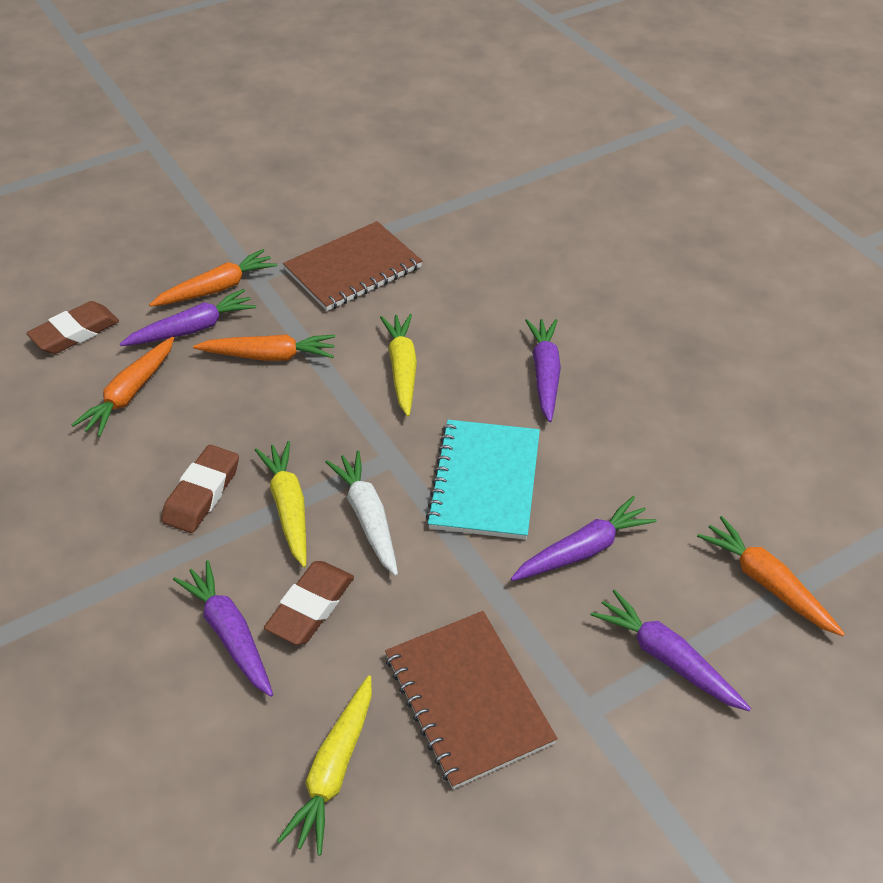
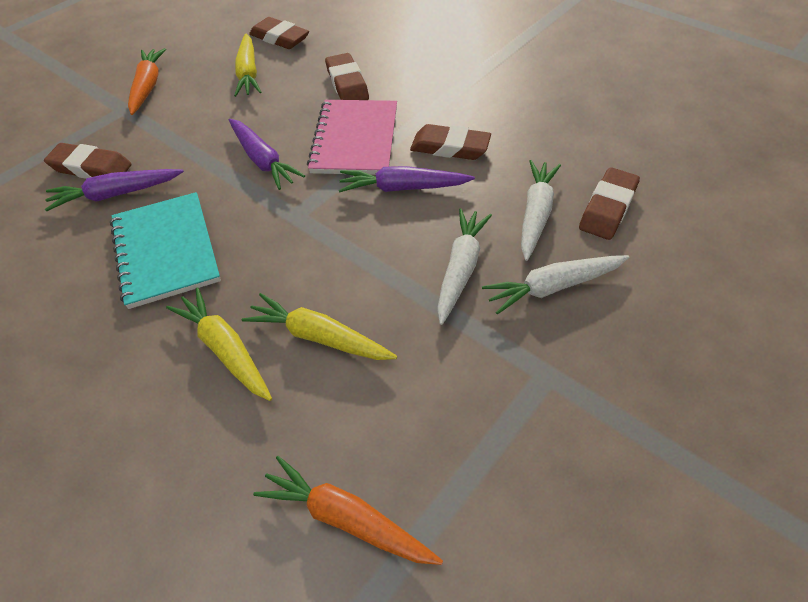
brown eraser: 3 -> 5
brown notebook: 2 -> 0
orange carrot: 4 -> 2
pink notebook: 0 -> 1
purple carrot: 5 -> 3
white carrot: 1 -> 3

